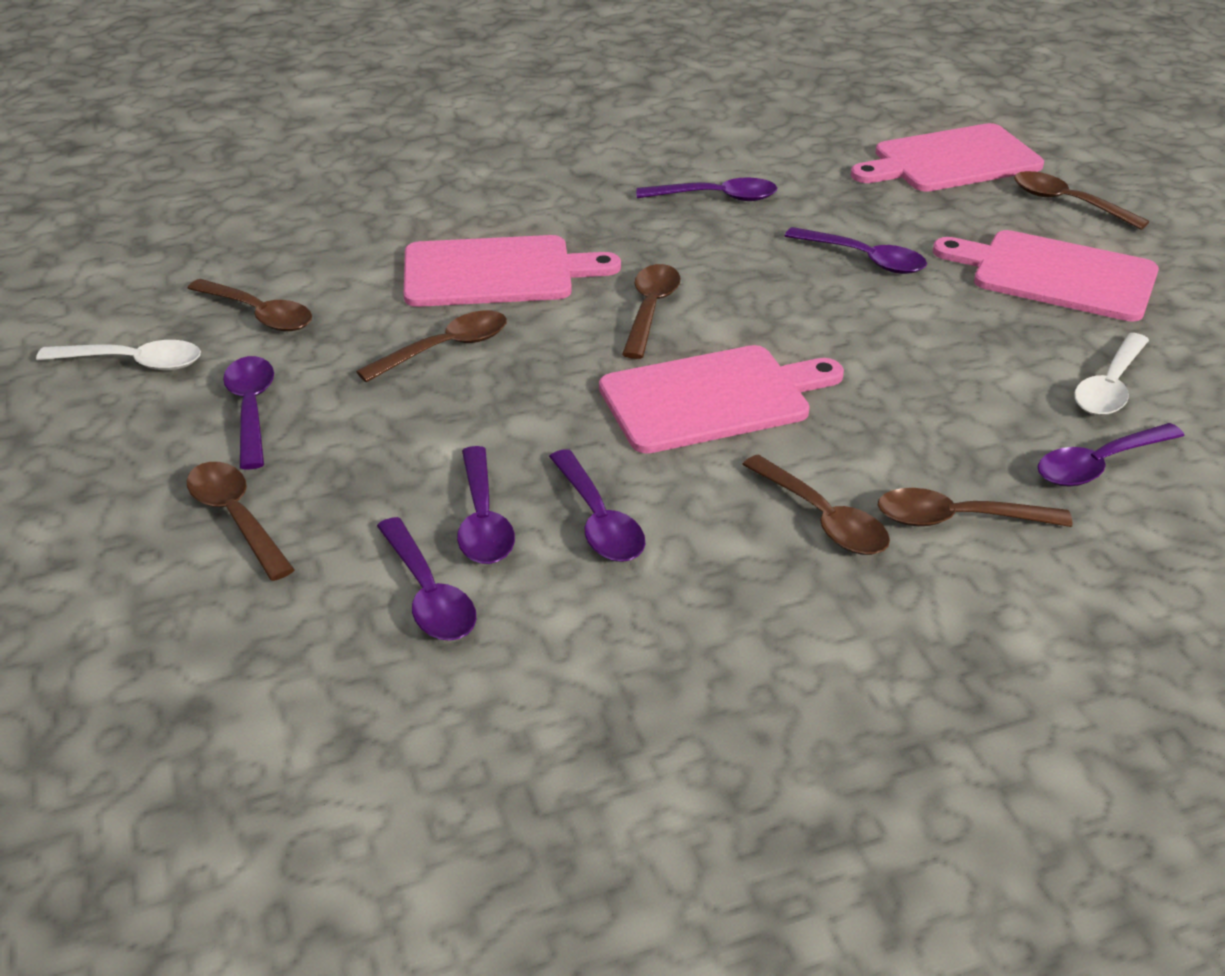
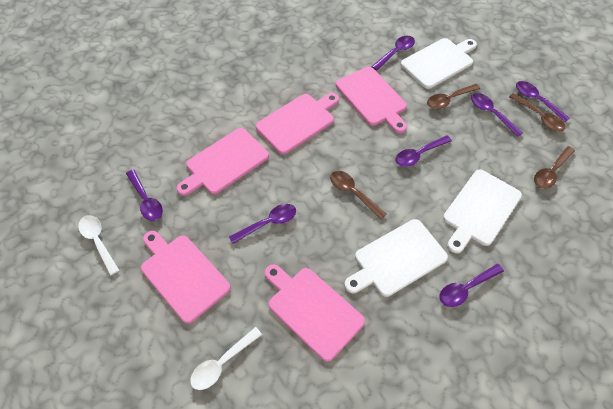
brown spoon: 7 -> 4
pink cutting board: 4 -> 5
white cutting board: 0 -> 3

